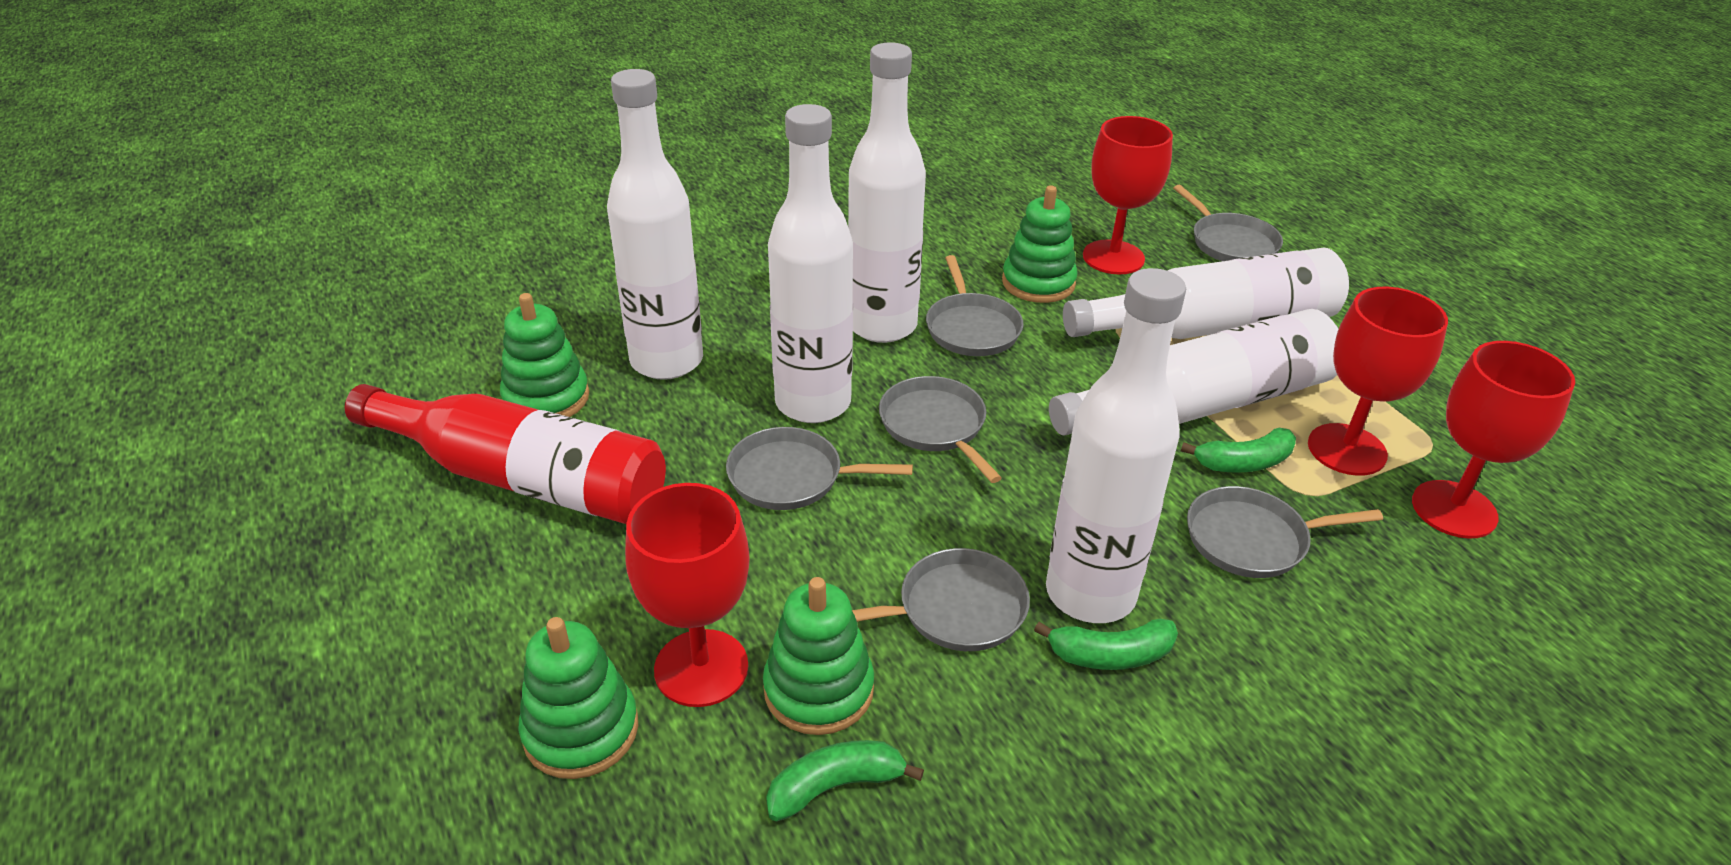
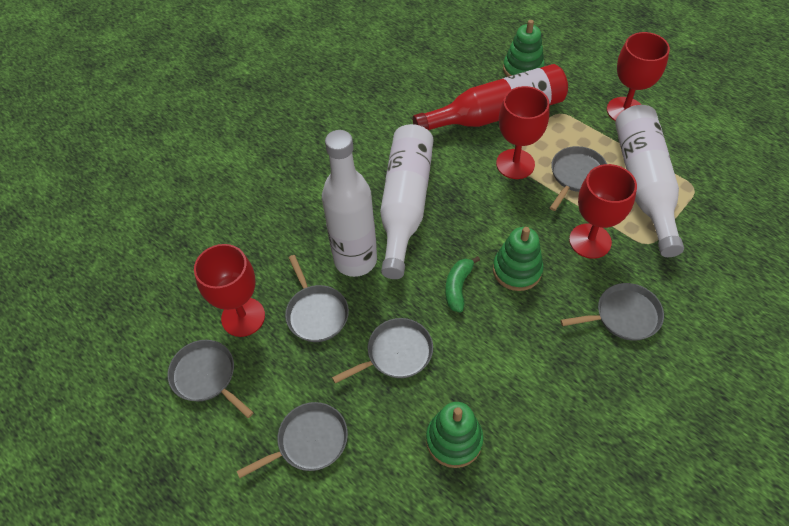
green banana: 3 -> 1
green stacking toy: 4 -> 3
white bottle: 6 -> 3

